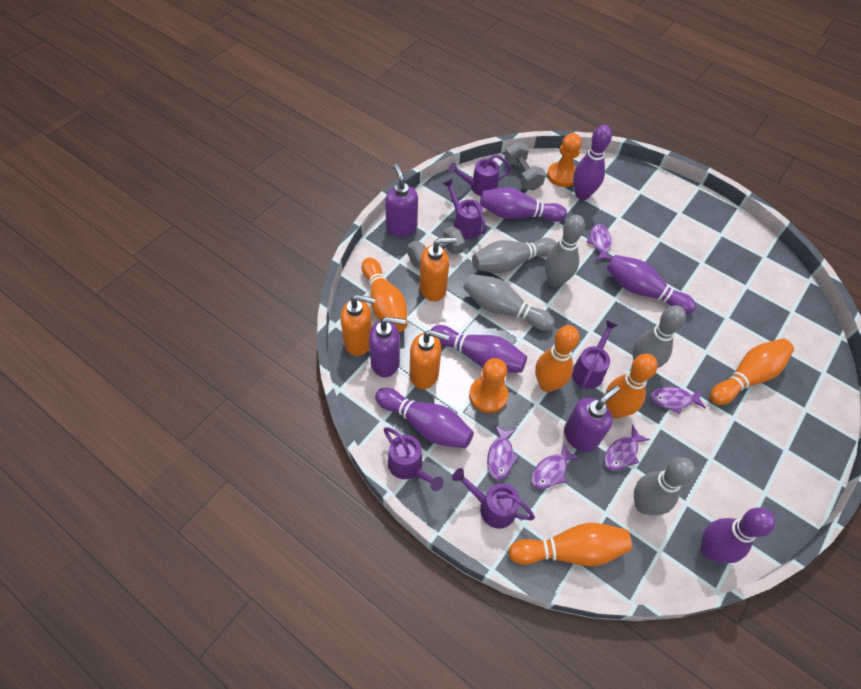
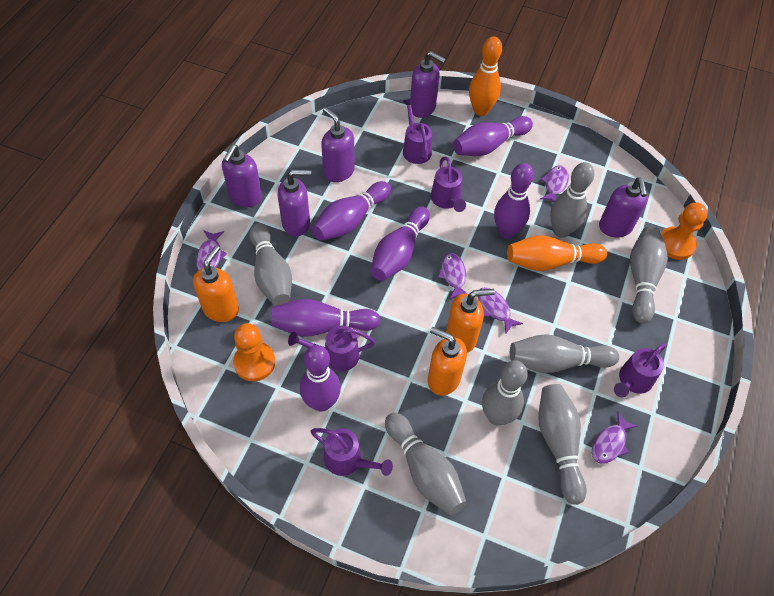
grey bowling pin: 5 -> 7
grey dumbbell: 2 -> 0
orange bowling pin: 5 -> 2
purple soap dispenser: 3 -> 5

